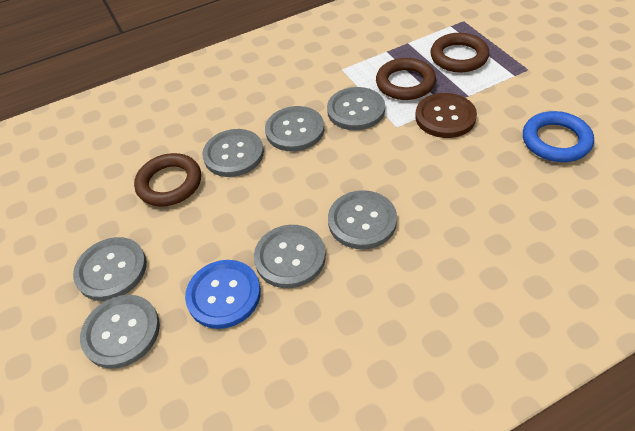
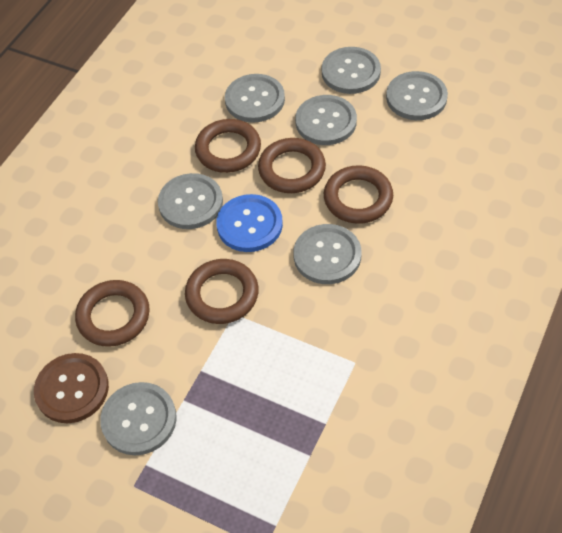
blue ring: 1 -> 0
brown ring: 3 -> 5

